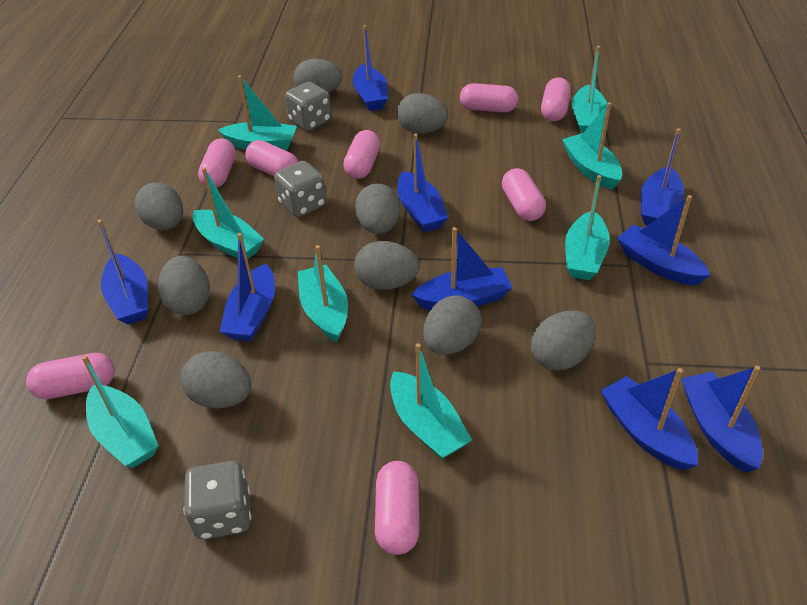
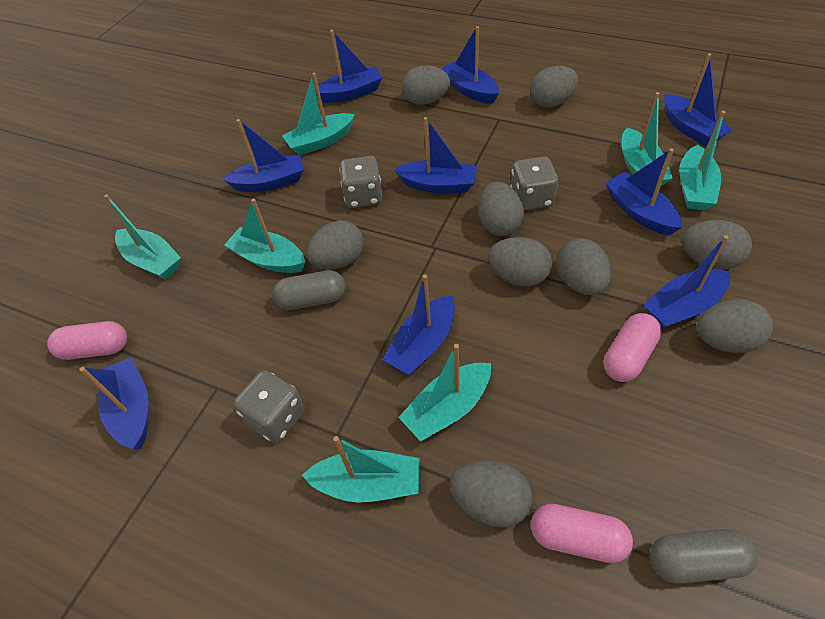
grey capsule: 0 -> 2
pink capsule: 8 -> 3
turquoise boat: 8 -> 7

